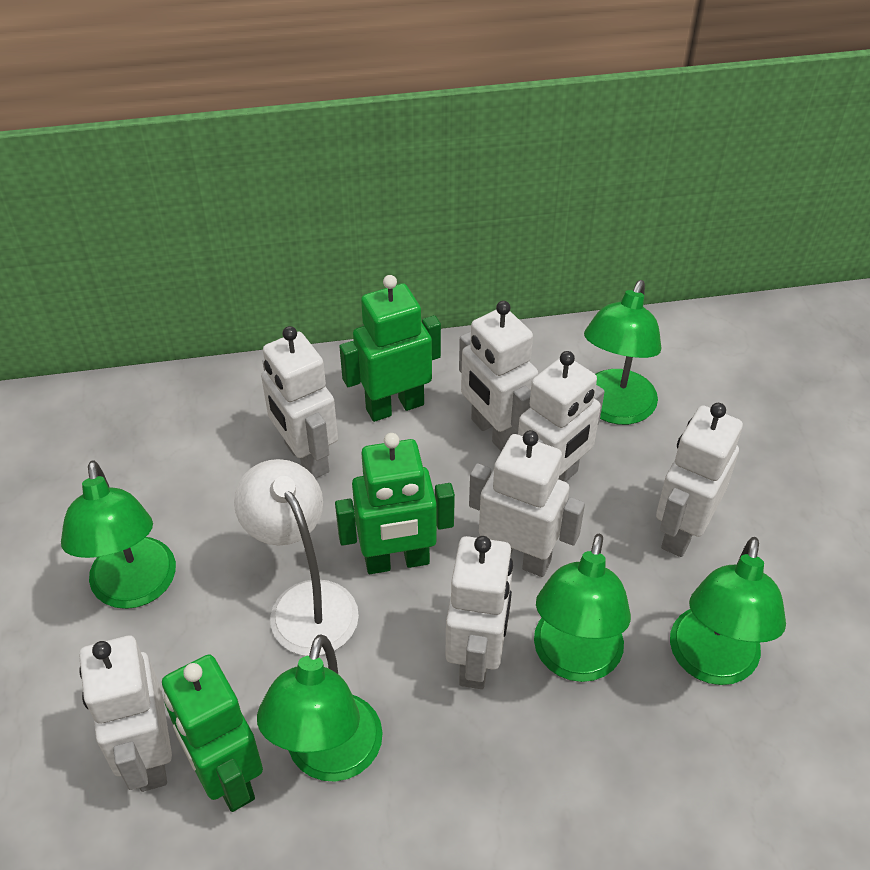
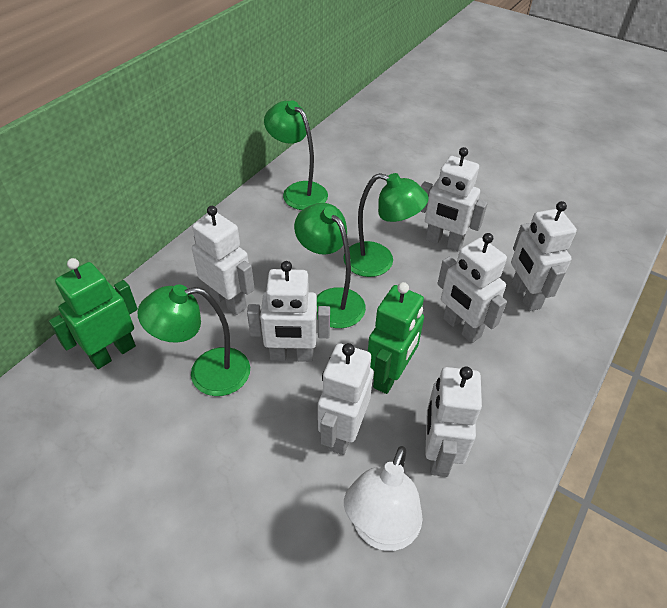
green lamp: 5 -> 4
green robot: 3 -> 2

